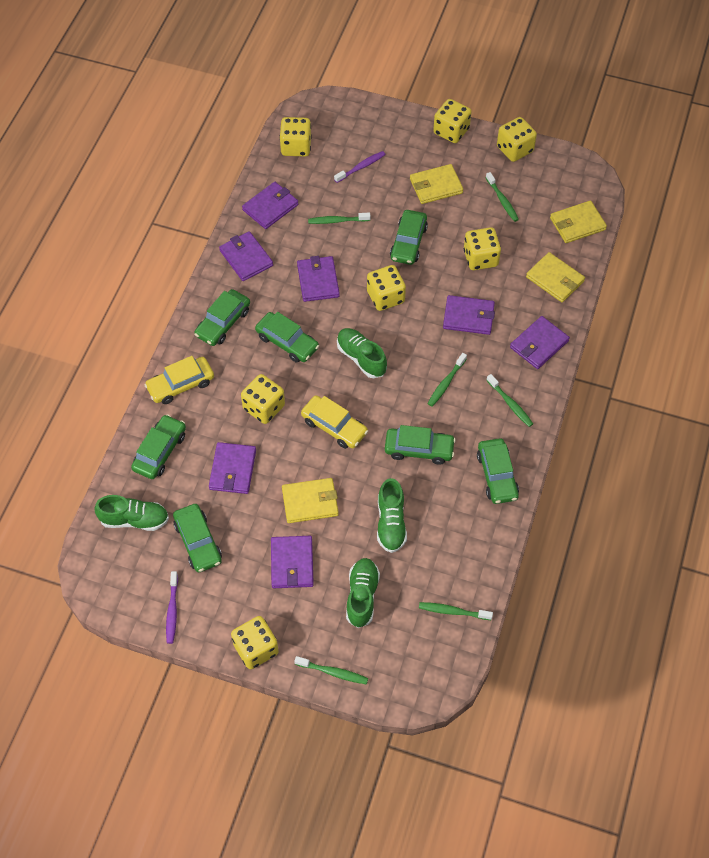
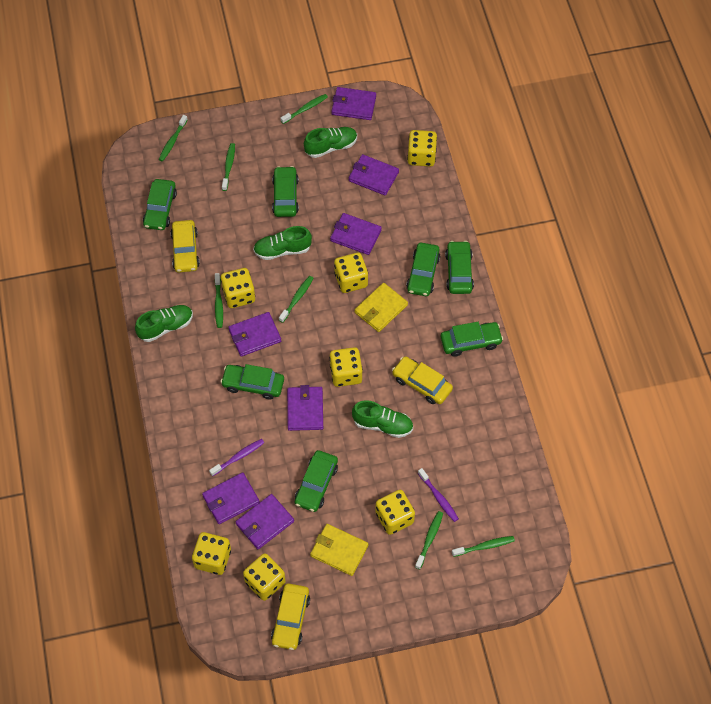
green toothbrush: 6 -> 7
yellow car: 2 -> 3
yellow wallet: 4 -> 2

